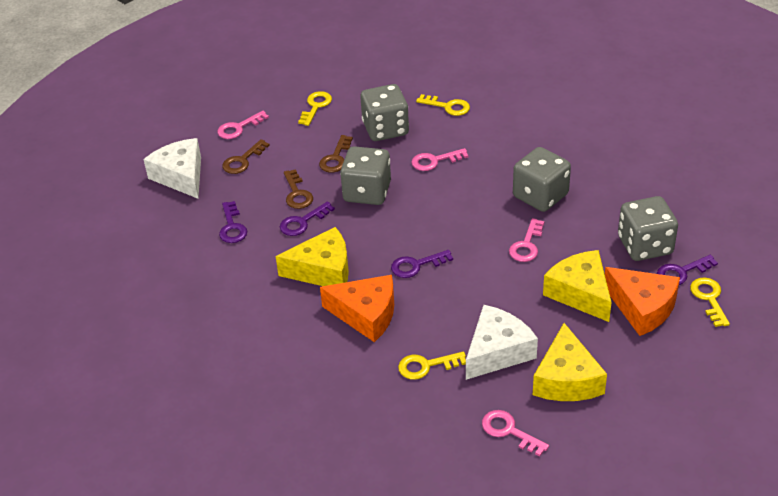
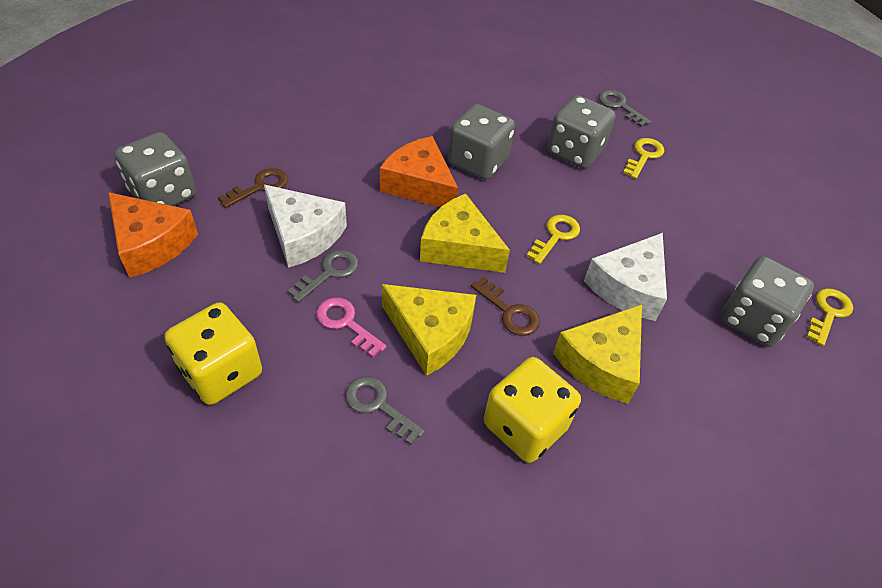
brown key: 3 -> 2
grey key: 0 -> 3
pink key: 4 -> 1
purple key: 4 -> 0
yellow dice: 0 -> 2
yellow key: 4 -> 3

